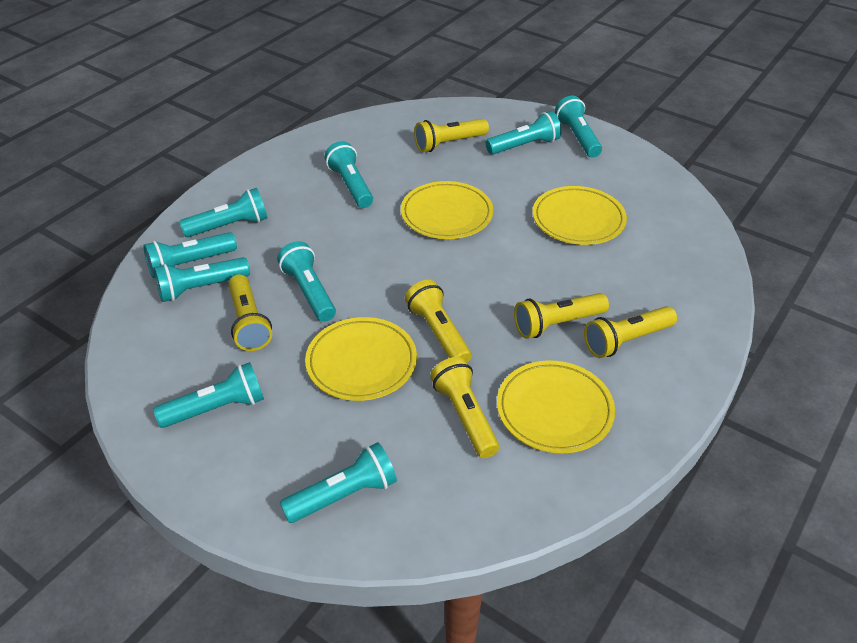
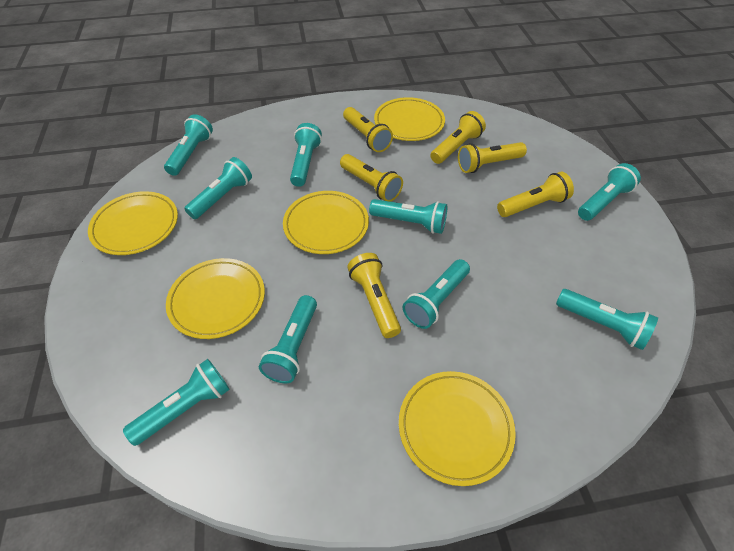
yellow plate: 4 -> 5

